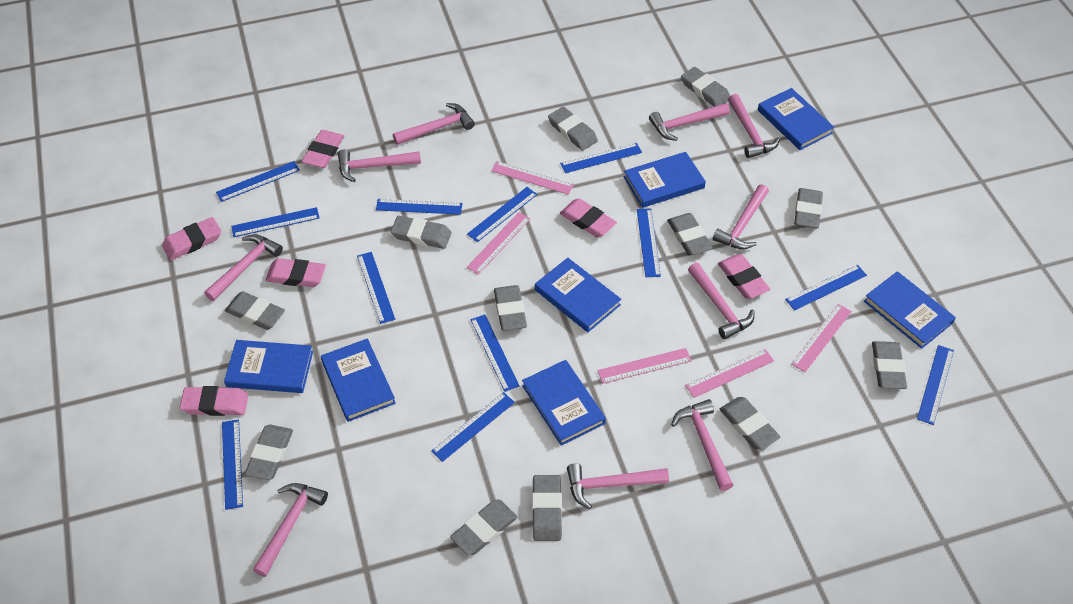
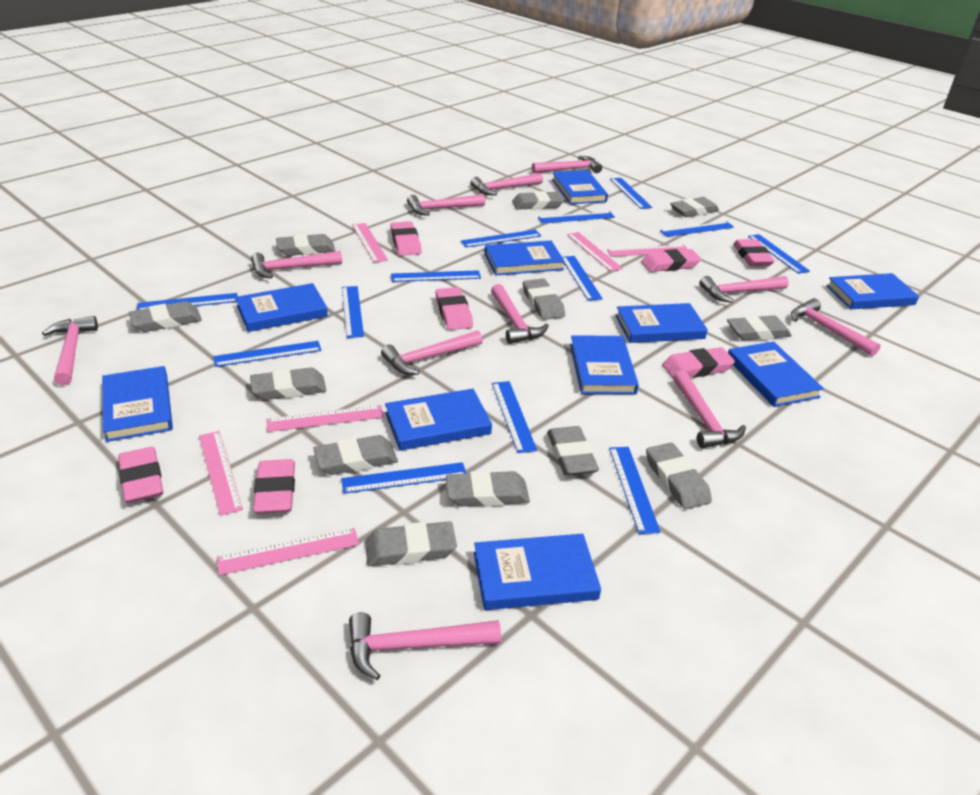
blue book: 7 -> 10
blue ruler: 12 -> 13
pink eraser: 6 -> 7
pink hammer: 10 -> 11
pink ruler: 5 -> 6

